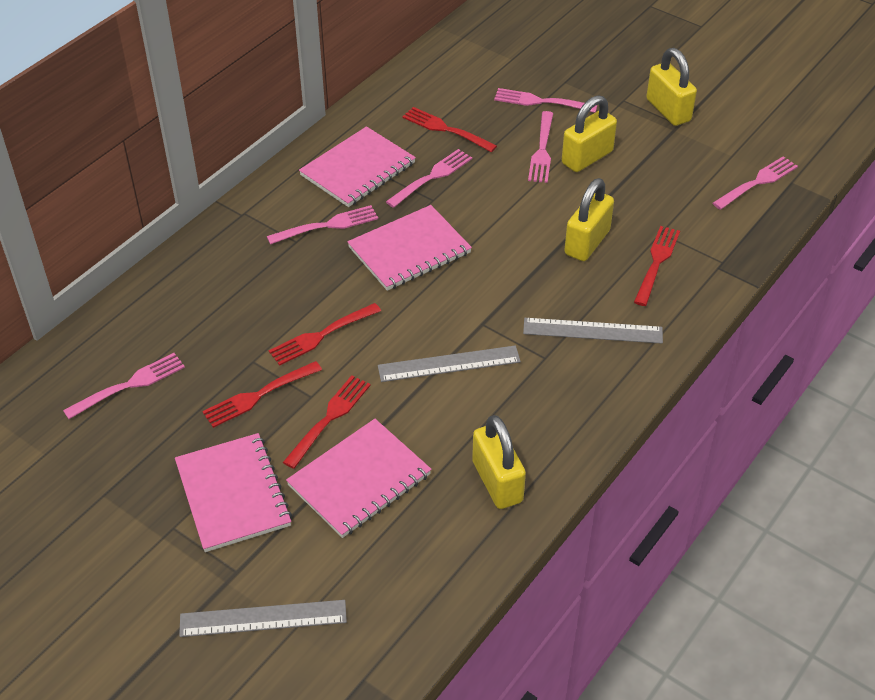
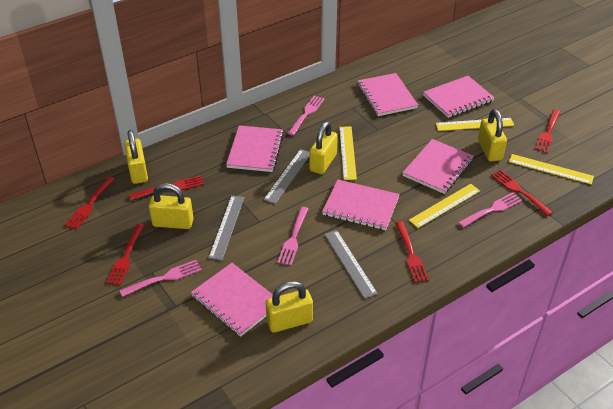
pink fork: 6 -> 4
pink notebook: 4 -> 6
red fork: 5 -> 6
yellow padlock: 4 -> 5
yellow ruler: 0 -> 4

